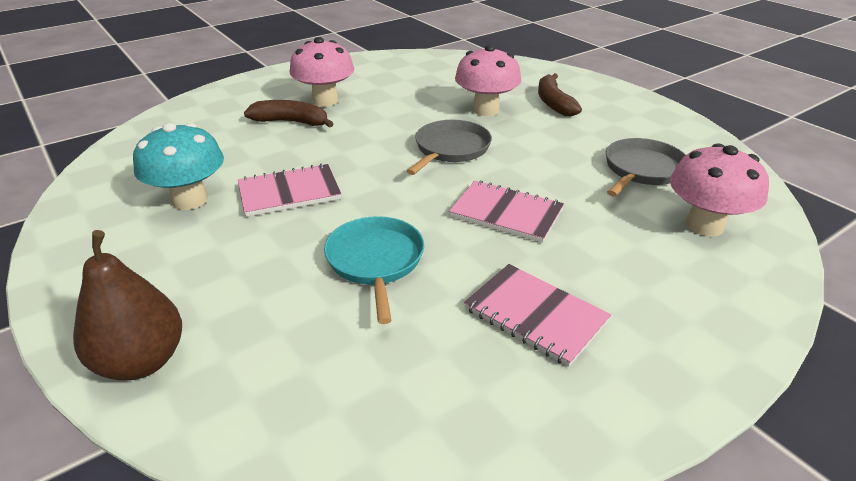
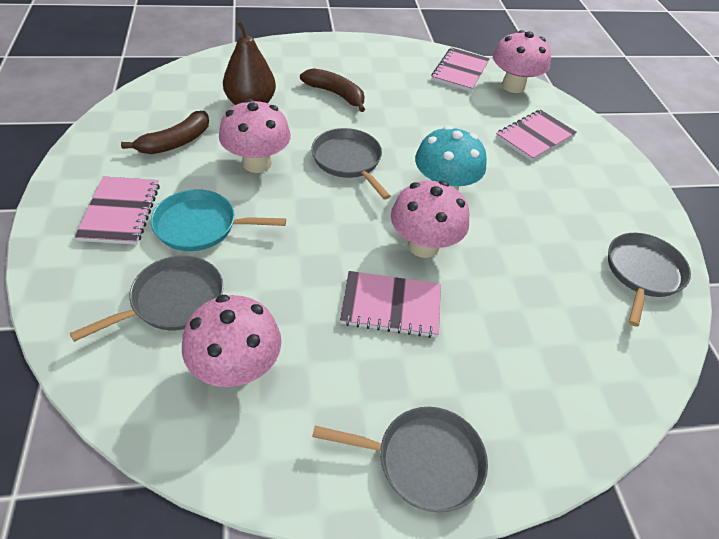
grey pan: 2 -> 4
pink mushroom: 3 -> 4
pink notebook: 3 -> 4

